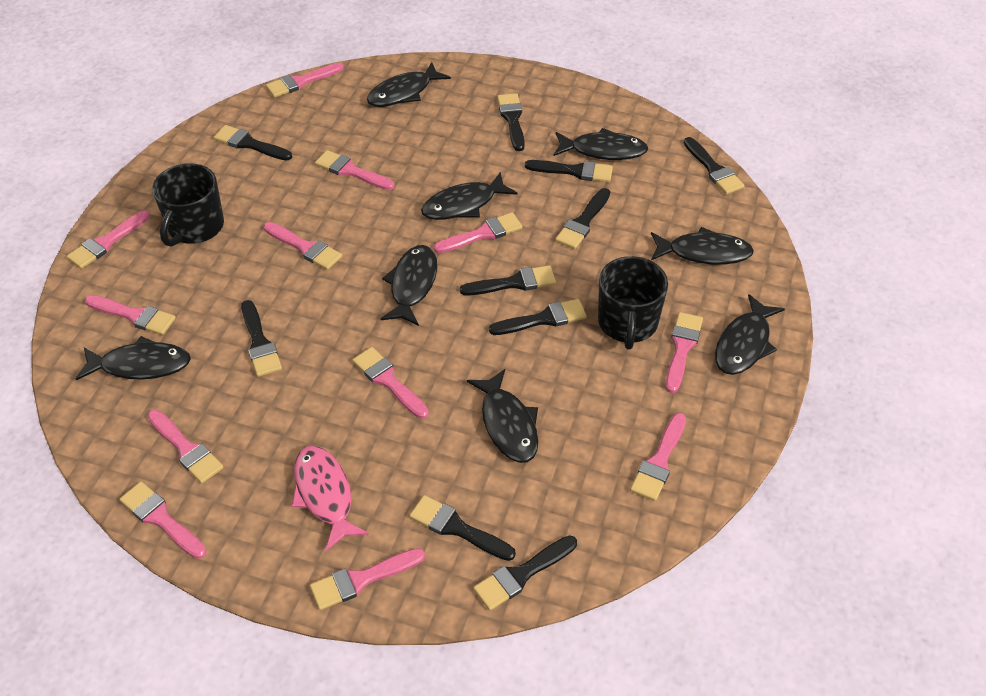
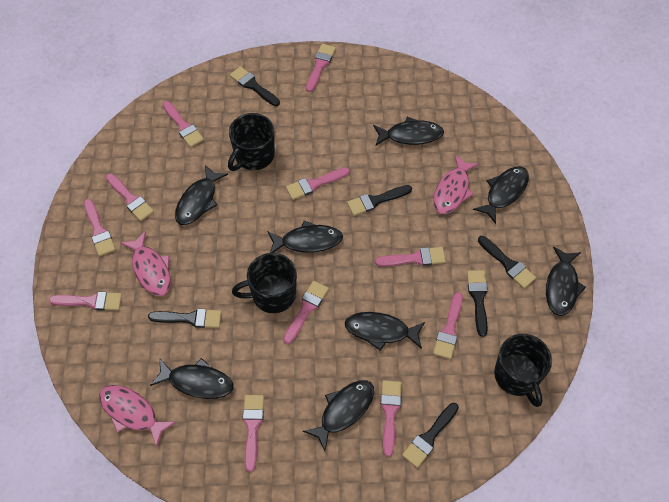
black brush: 10 -> 6
black mug: 2 -> 3
pink brush: 12 -> 11
pink fish: 1 -> 3

